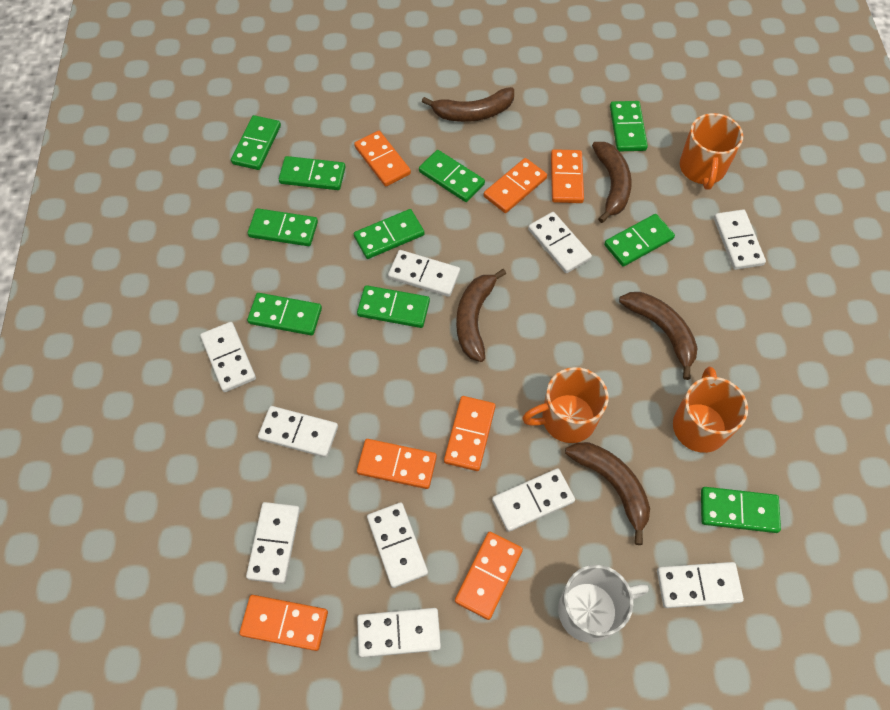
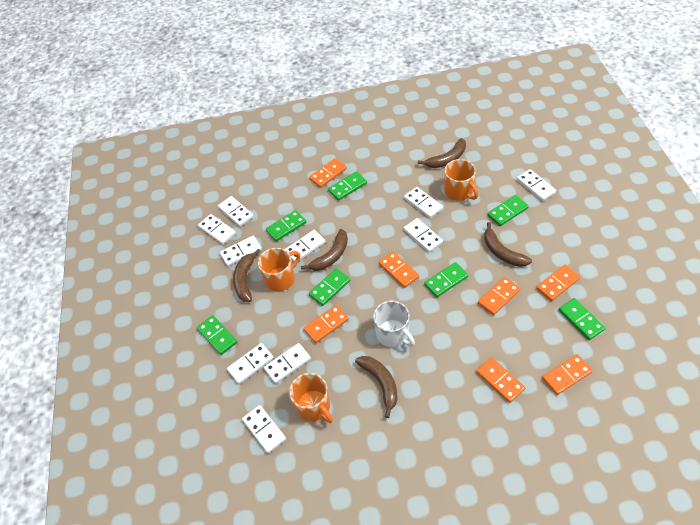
green domino: 10 -> 7

